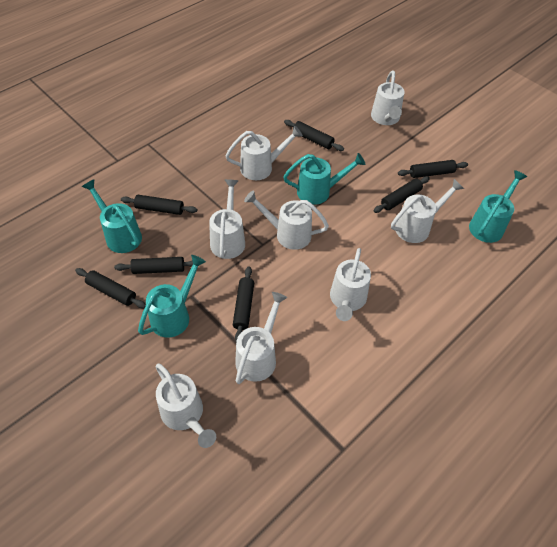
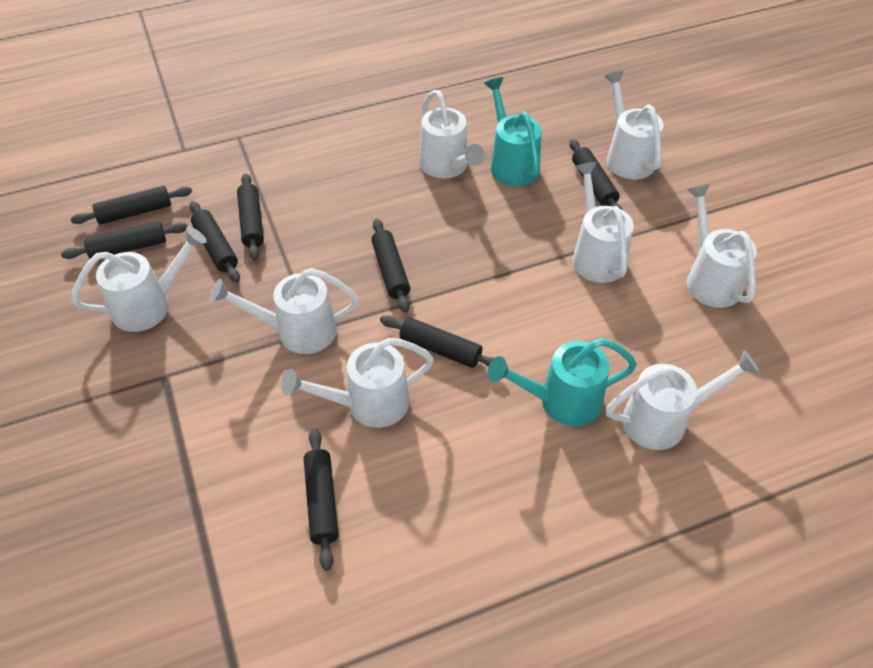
black rolling pin: 7 -> 8
turquoise watering can: 4 -> 2

